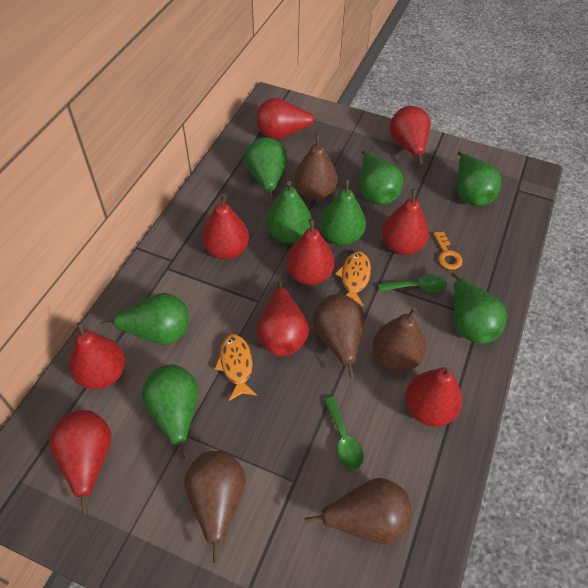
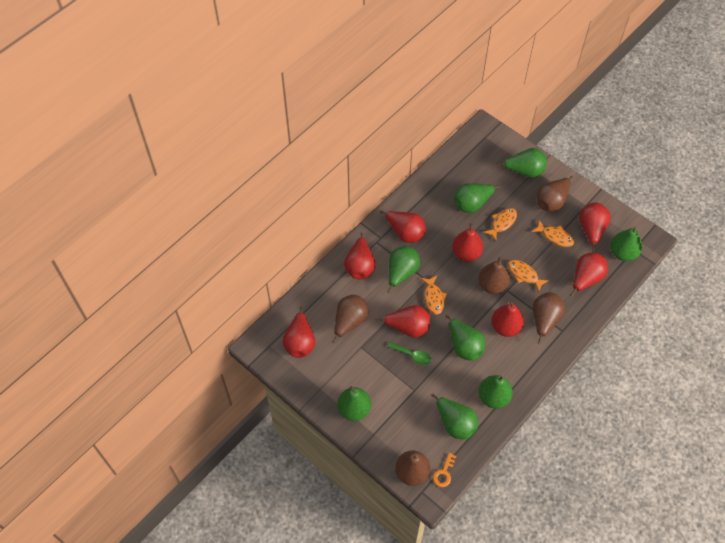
green spoon: 2 -> 1
orange fish: 2 -> 4
red pear: 9 -> 8

